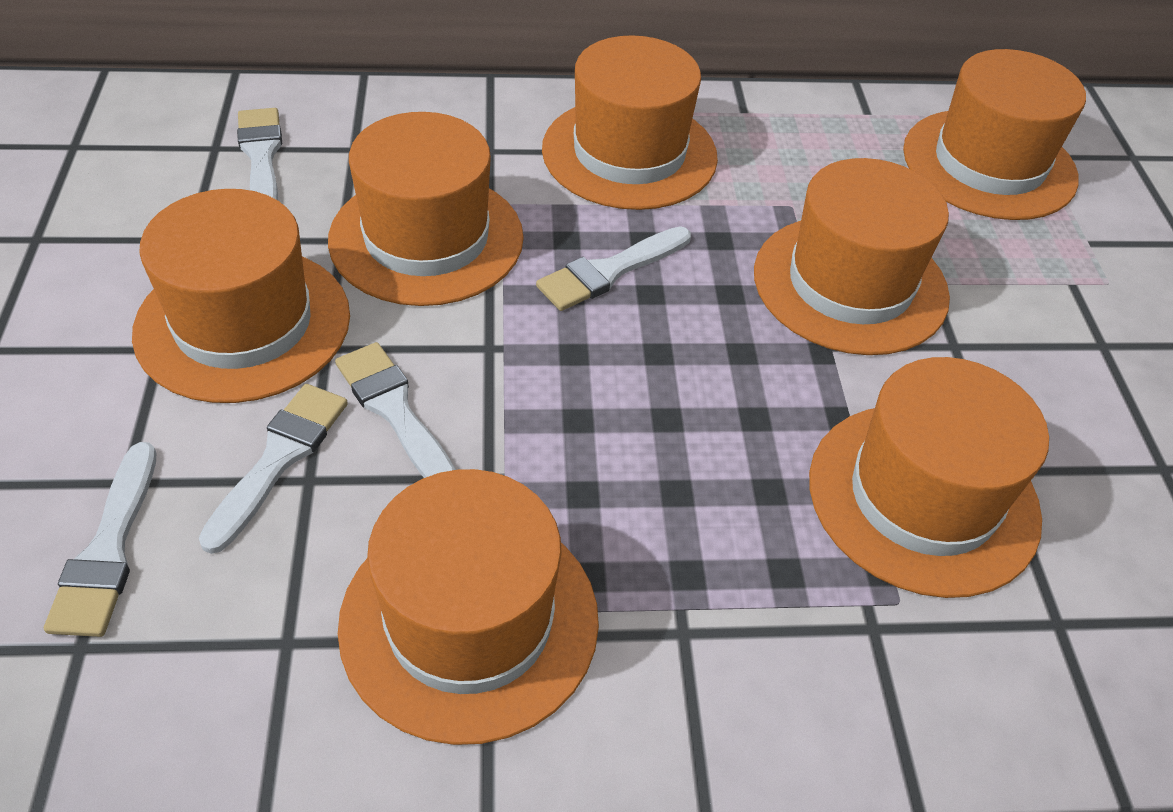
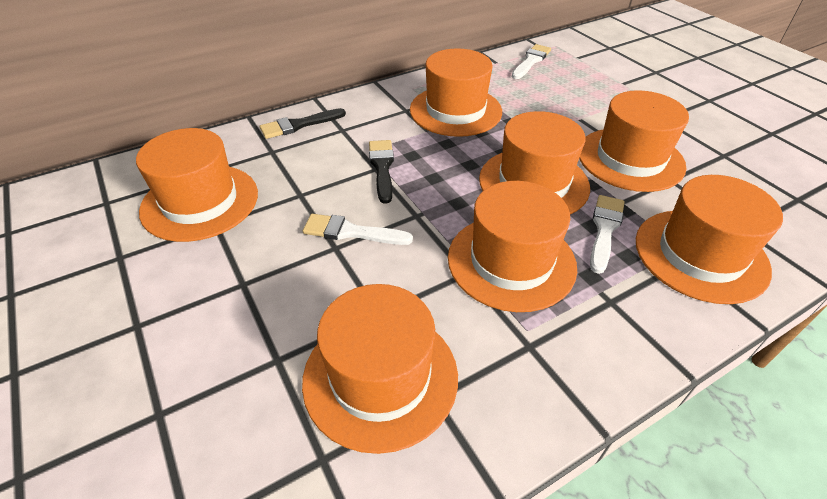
black brush: 0 -> 2
white brush: 5 -> 3

